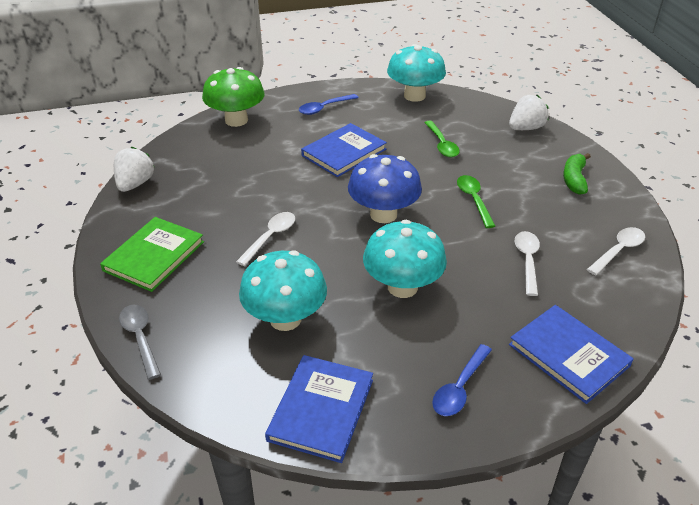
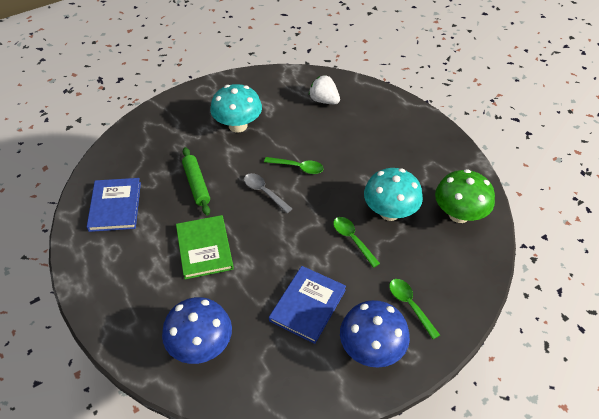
blue book: 3 -> 2
blue mushroom: 1 -> 2
blue spoon: 2 -> 0
green banana: 1 -> 0
green rolling pin: 0 -> 1
green spoon: 2 -> 3
turquoise mushroom: 3 -> 2
white spoon: 3 -> 0
white strawberry: 2 -> 1

